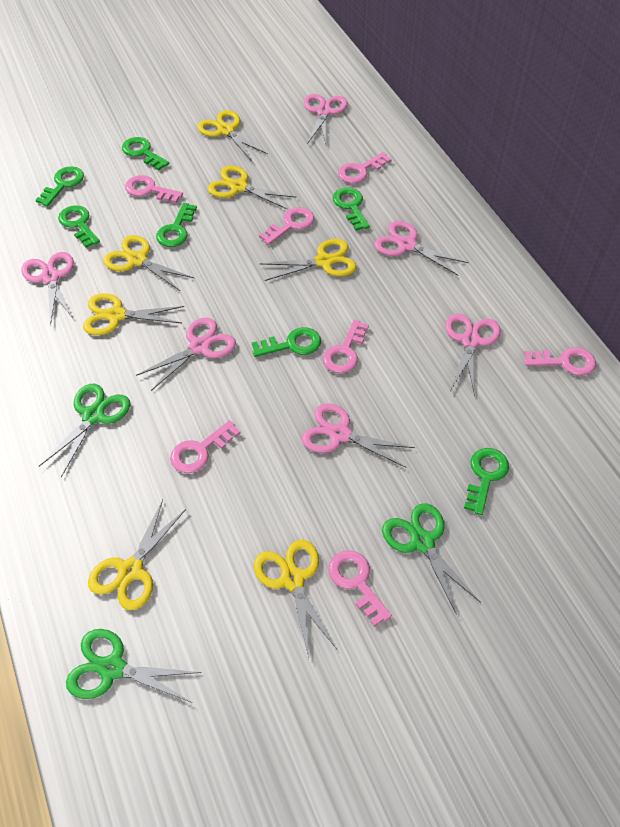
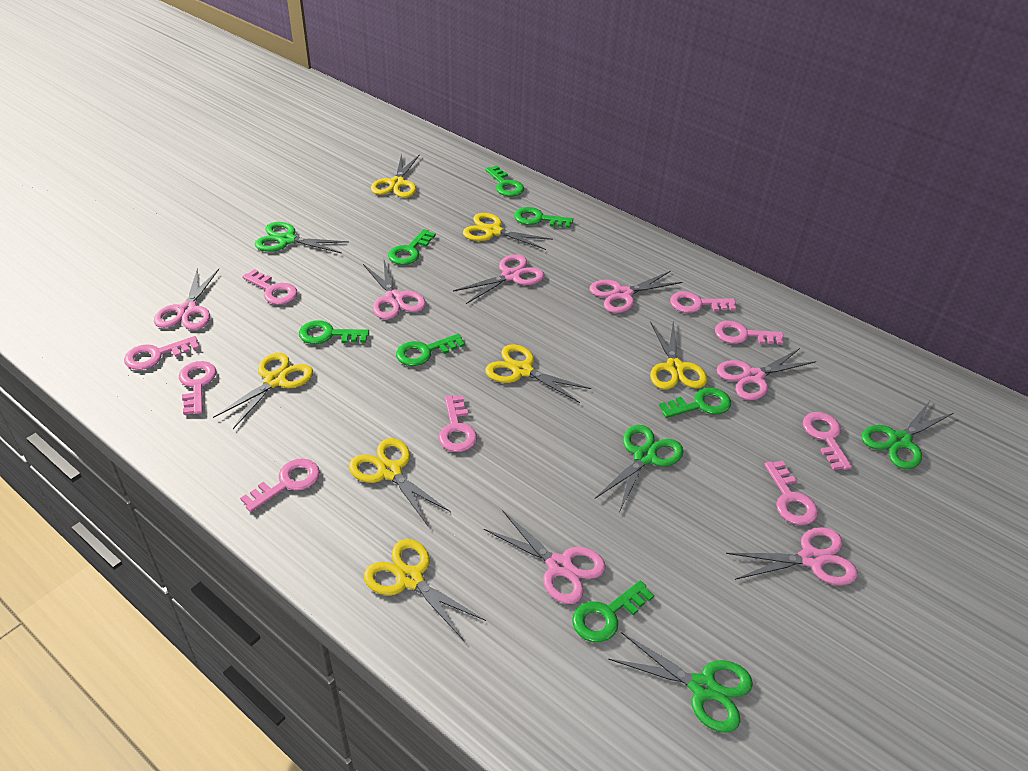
green scissors: 3 -> 4
pink key: 7 -> 9
pink scissors: 6 -> 7

